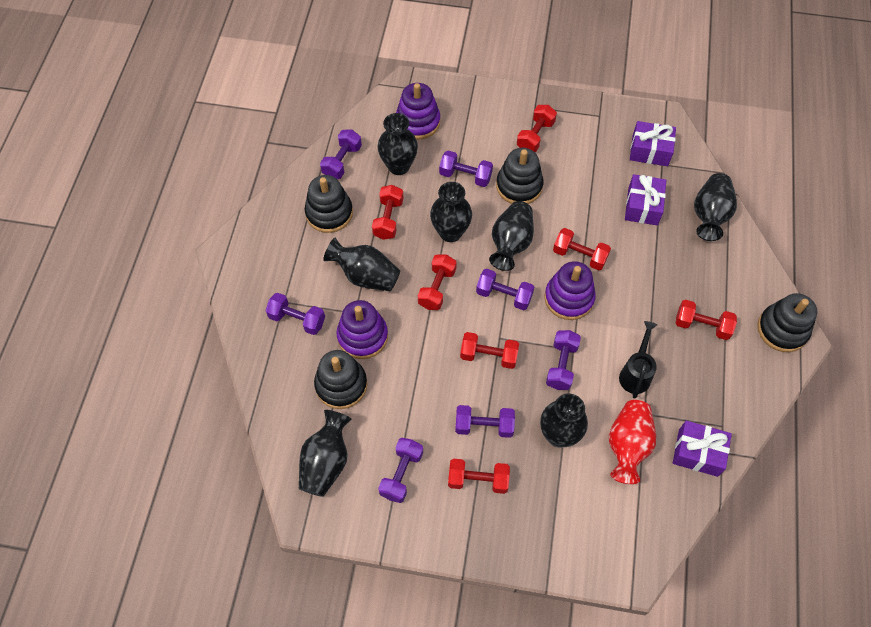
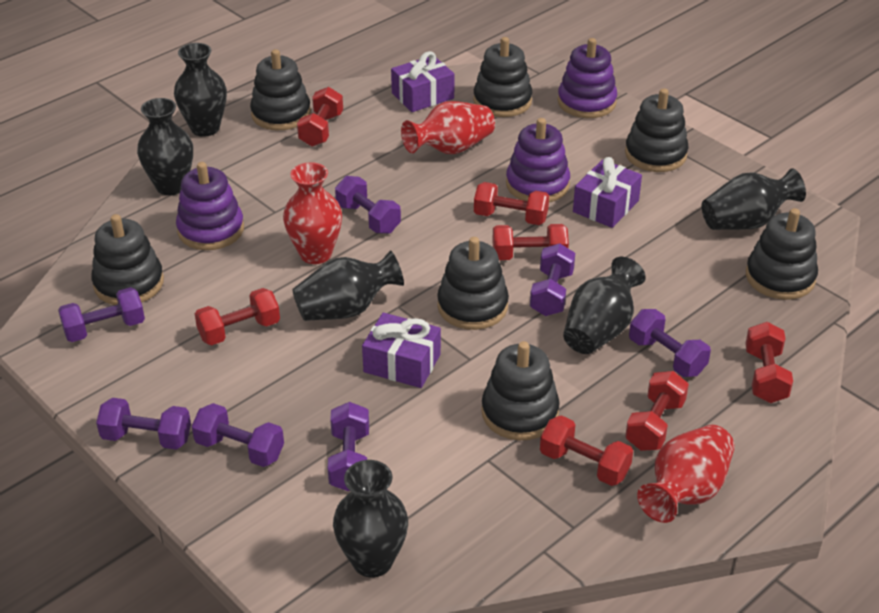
black stacking toy: 4 -> 7
black vase: 7 -> 6
black watering can: 1 -> 0
red vase: 1 -> 3

